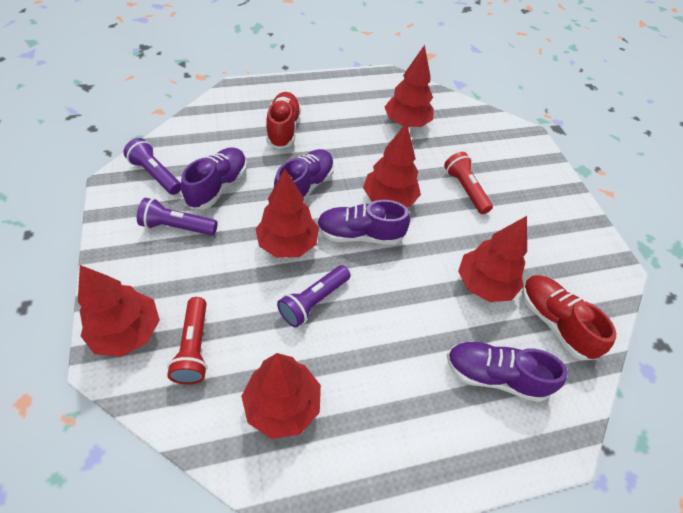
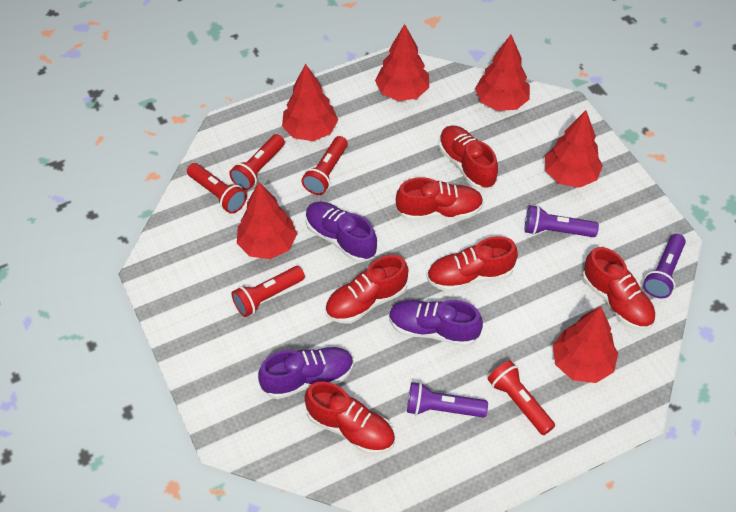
purple shoe: 4 -> 3
red flashlight: 2 -> 5
red shoe: 2 -> 6

